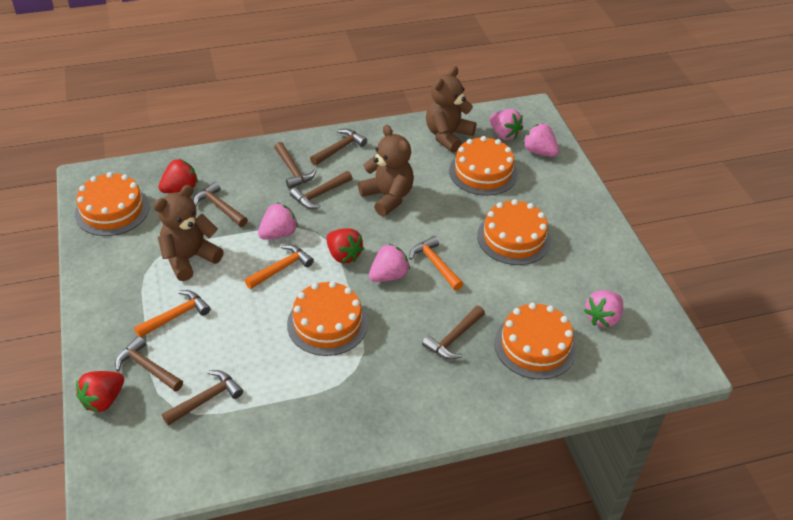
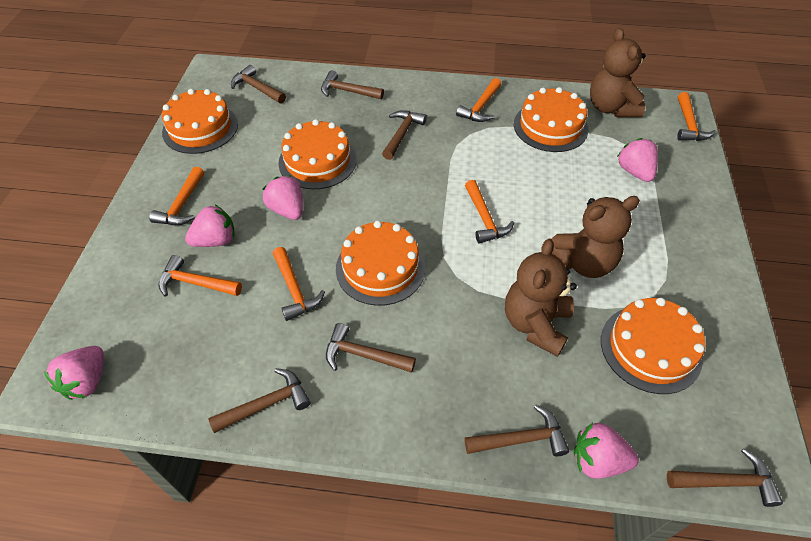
orange hammer: 3 -> 6
red strawberry: 3 -> 0

